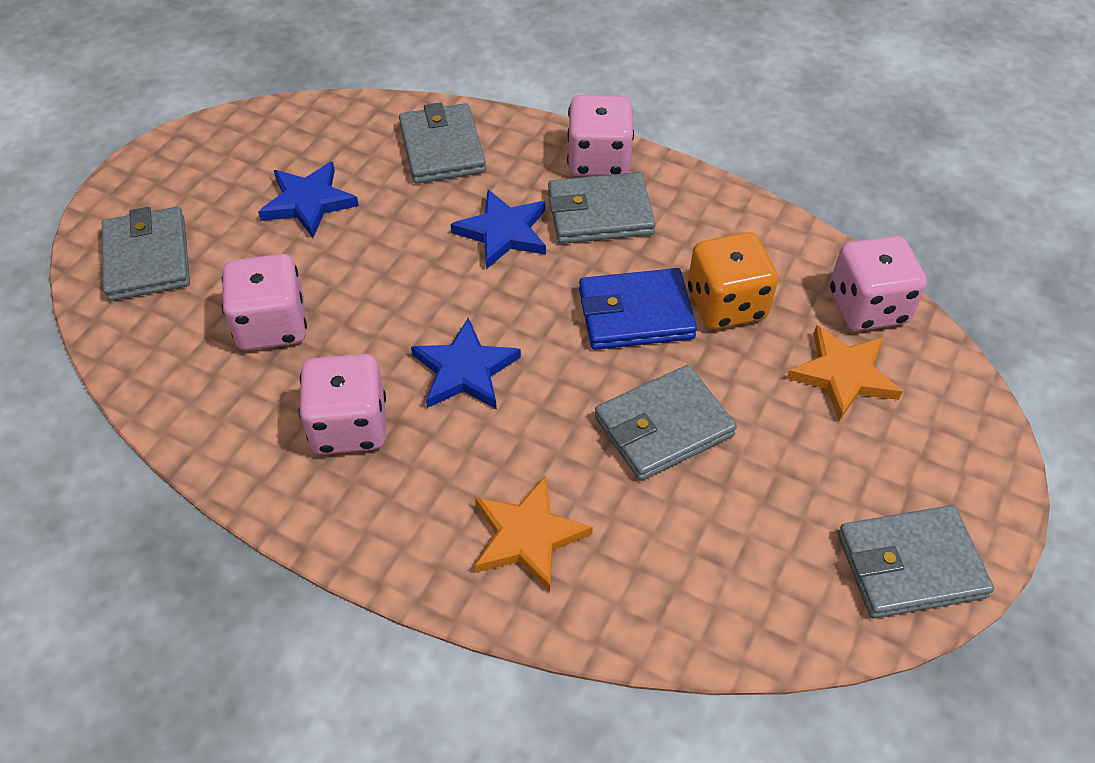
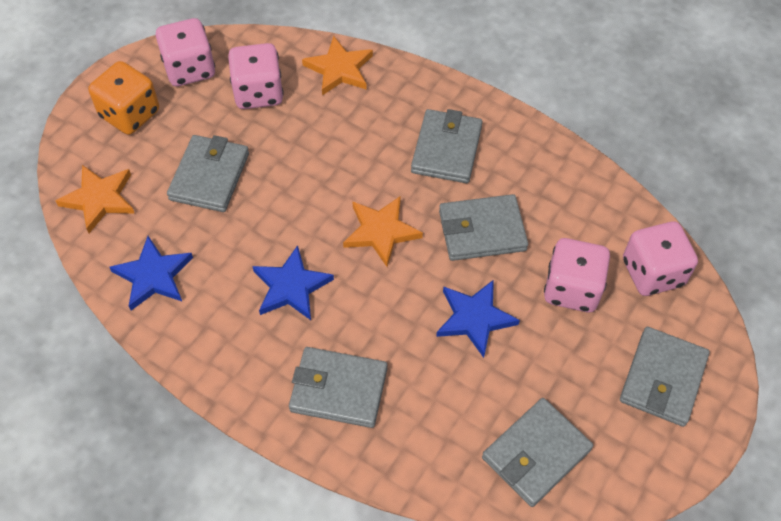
blue wallet: 1 -> 0
grey wallet: 5 -> 6
orange star: 2 -> 3

